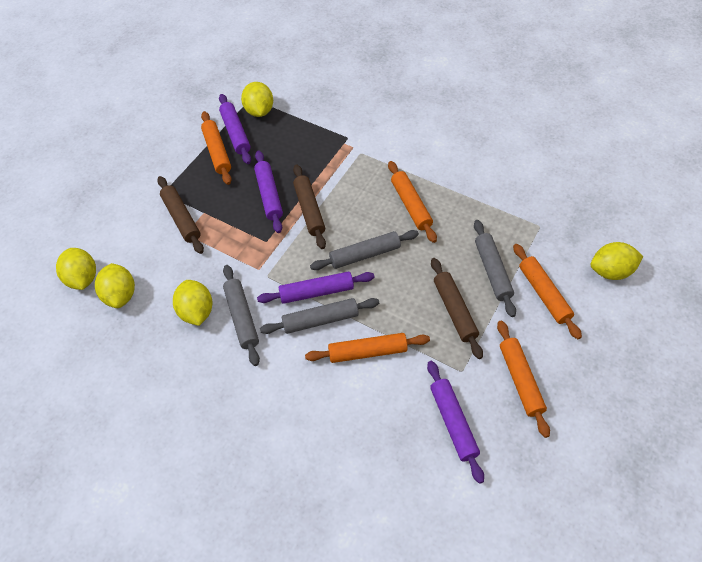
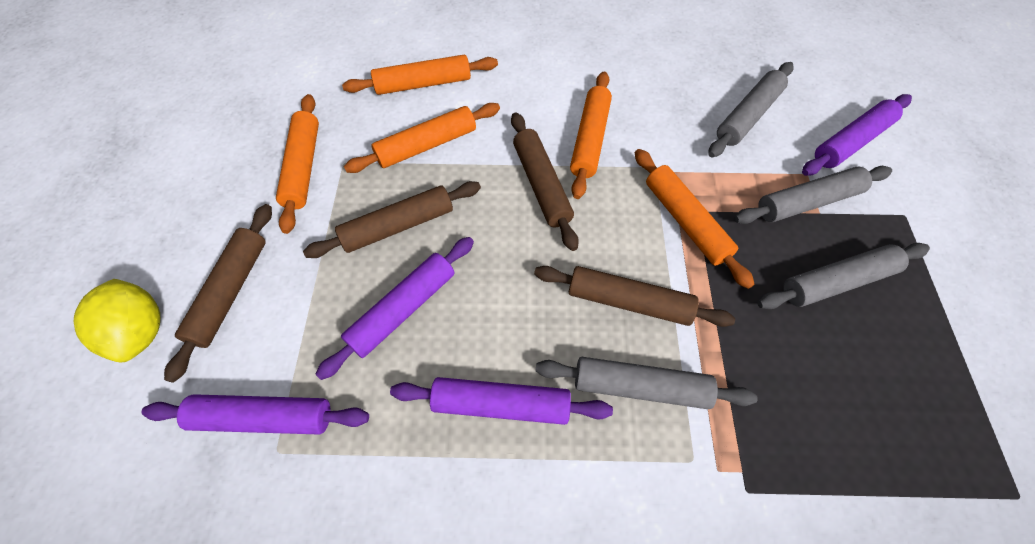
brown rolling pin: 3 -> 4
yellow lemon: 5 -> 1

